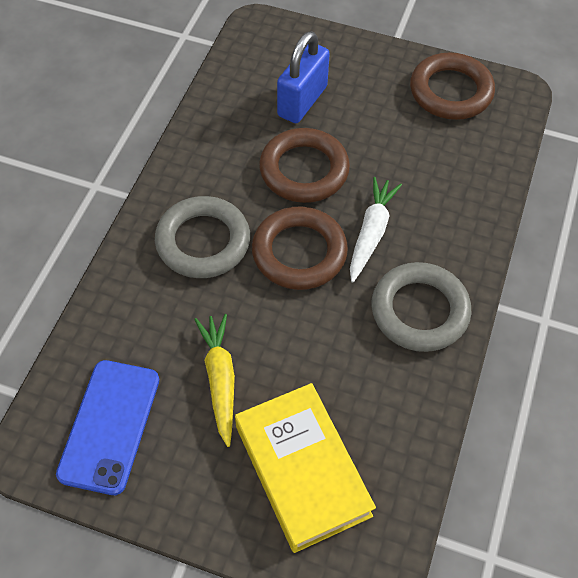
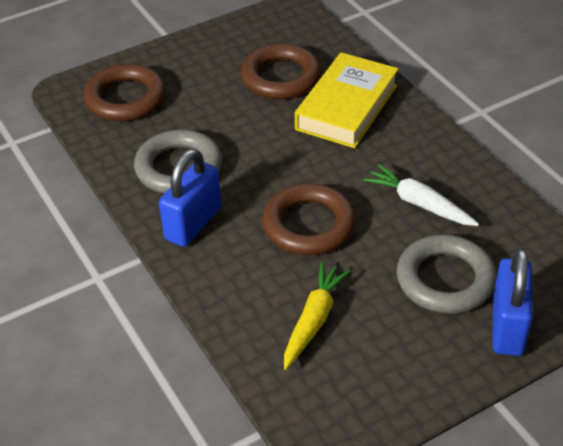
blue padlock: 1 -> 2
blue phone: 1 -> 0

